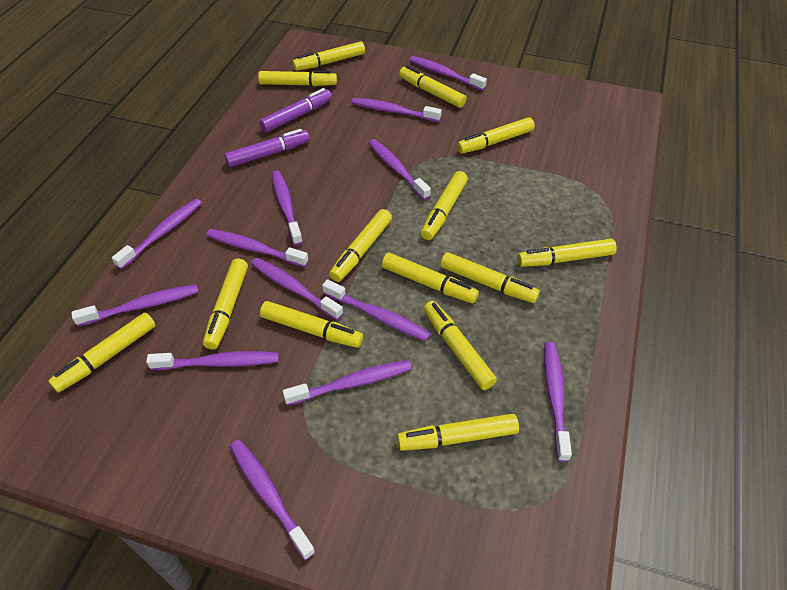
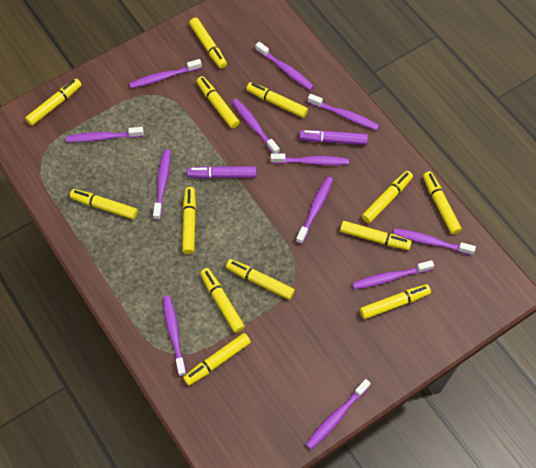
purple toothbrush: 13 -> 12
yellow marker: 14 -> 13

